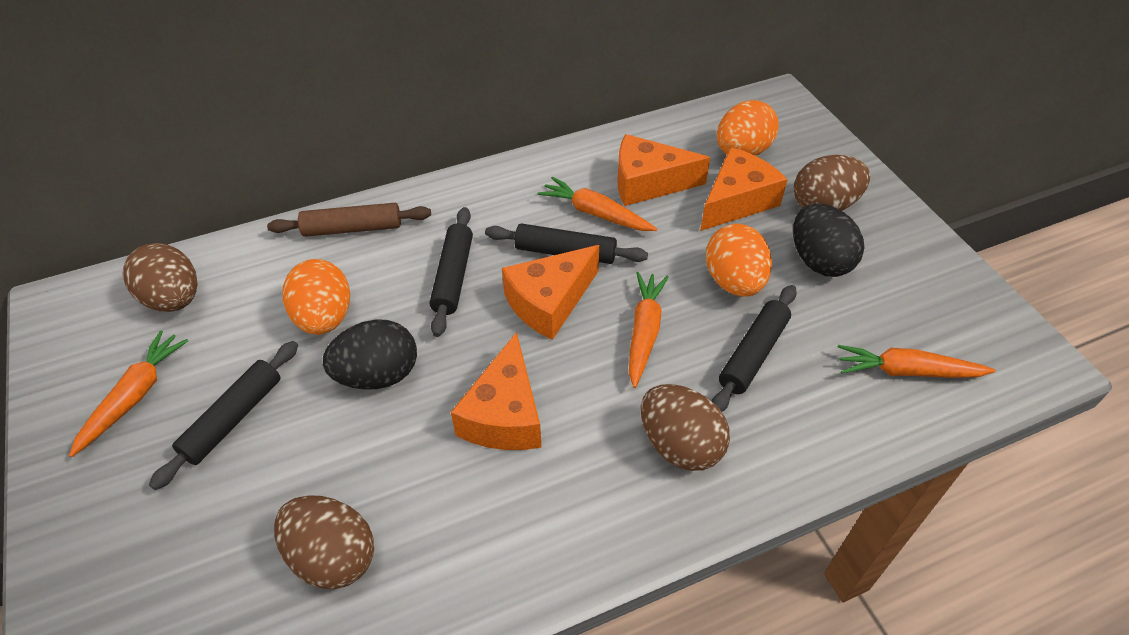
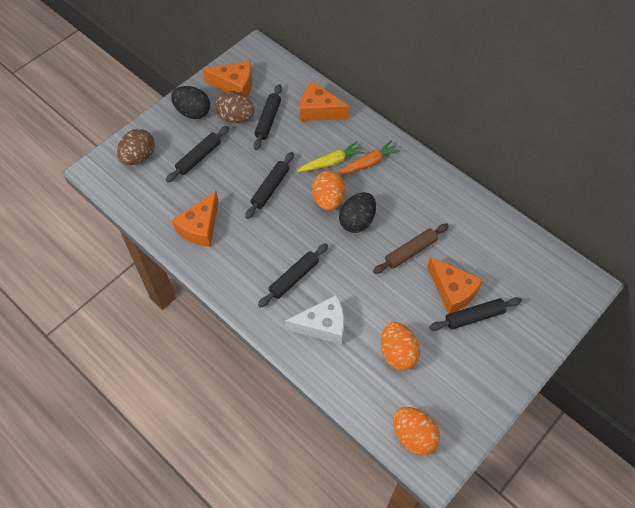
black rolling pin: 4 -> 5
brown egg: 4 -> 2
orange carrot: 4 -> 1
white cheese: 0 -> 1
yellow carrot: 0 -> 1

